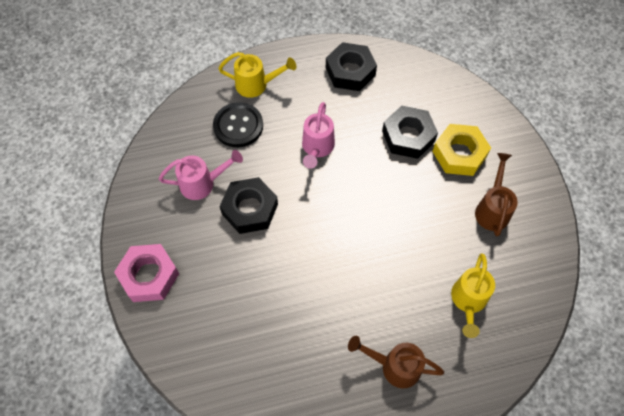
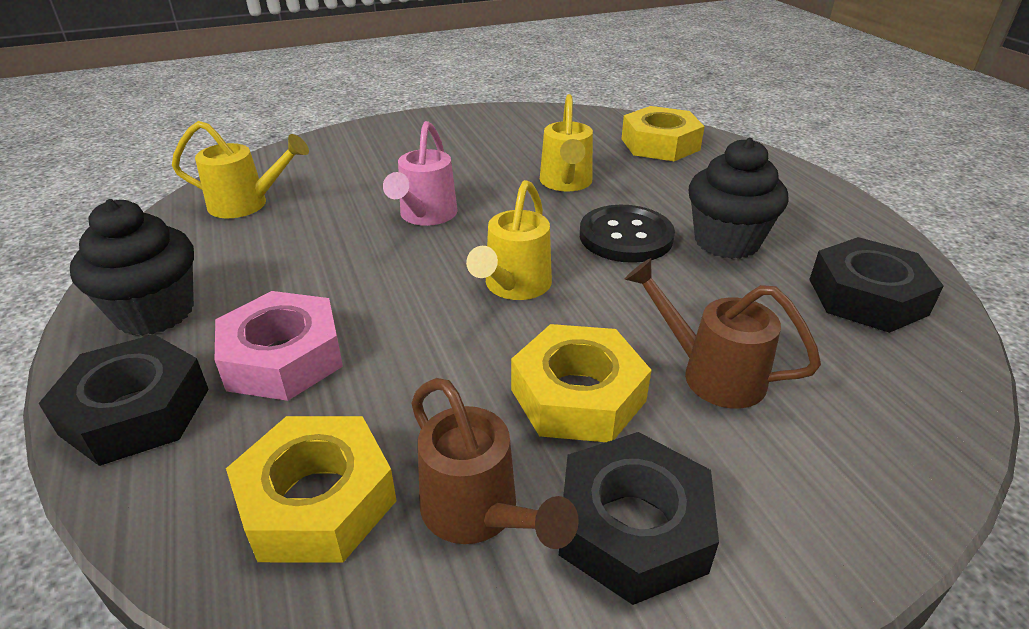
black cupcake: 0 -> 2
pink watering can: 2 -> 1
yellow nut: 1 -> 3
yellow watering can: 2 -> 3

